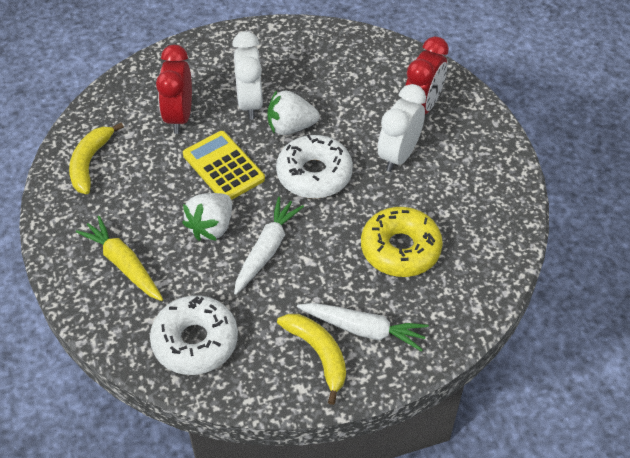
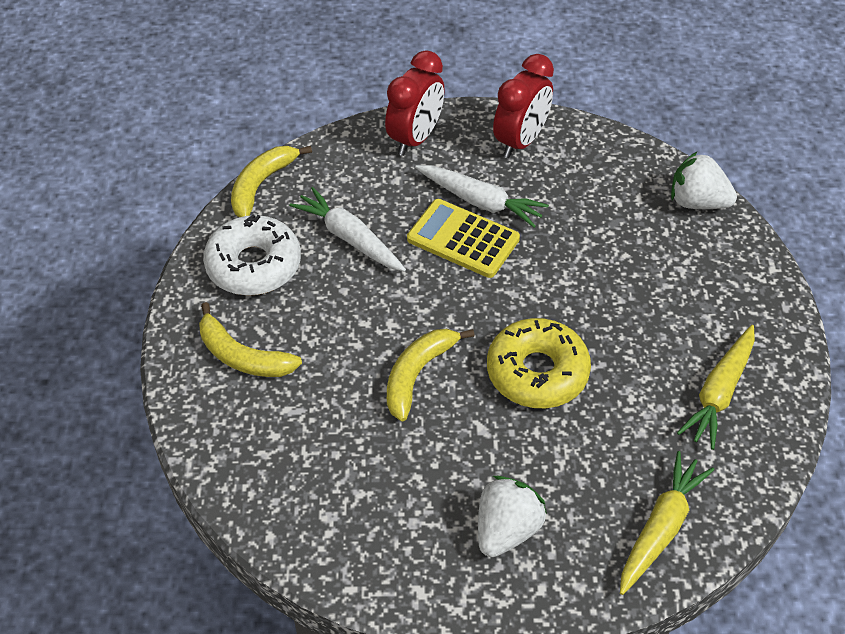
white clock: 2 -> 0
white donut: 2 -> 1
yellow banana: 2 -> 3
yellow carrot: 1 -> 2

